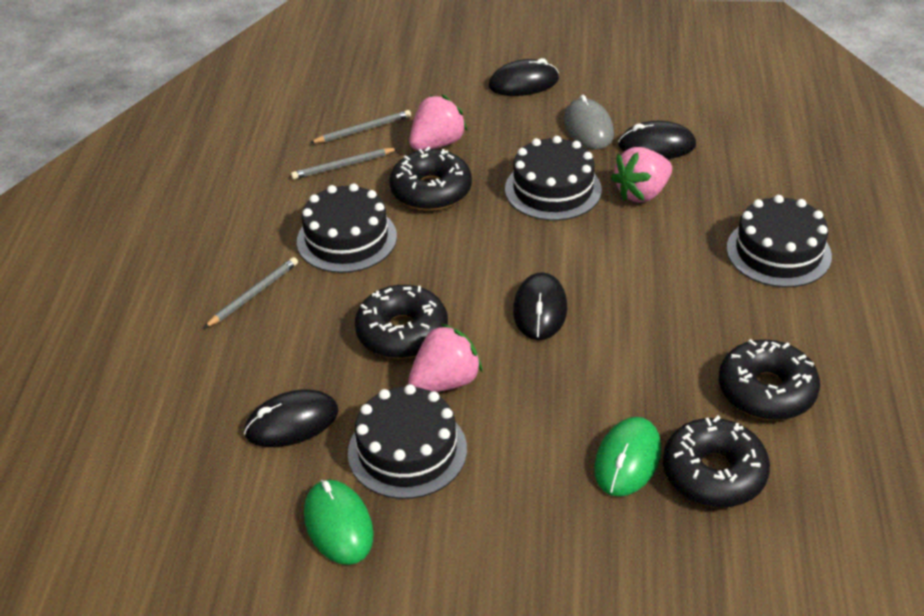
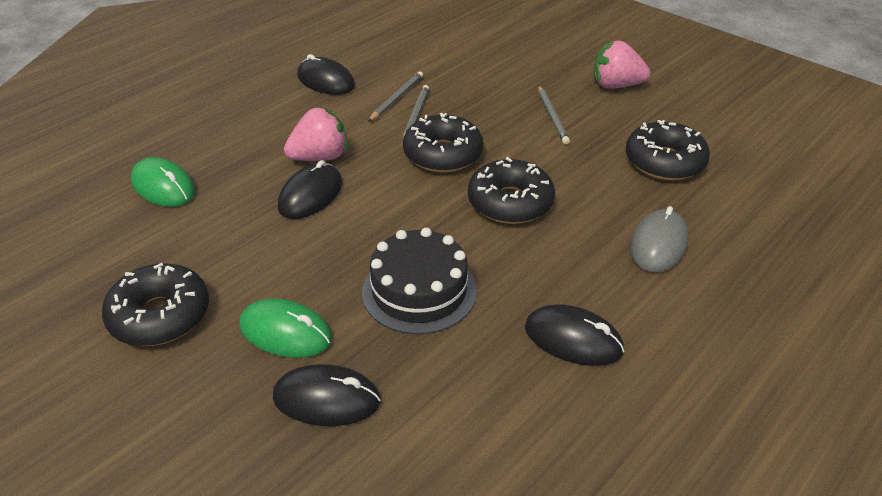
black cake: 4 -> 1
pink strawberry: 3 -> 2

